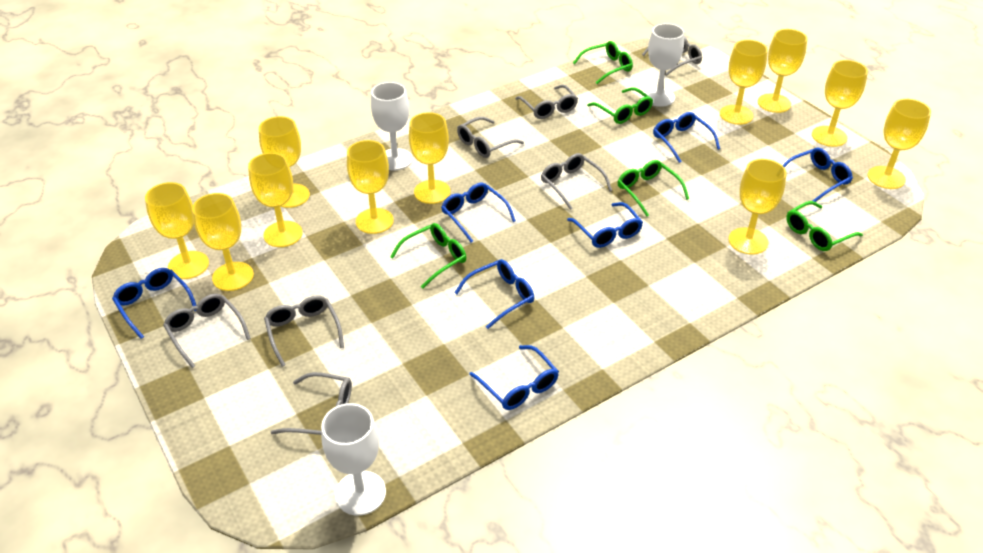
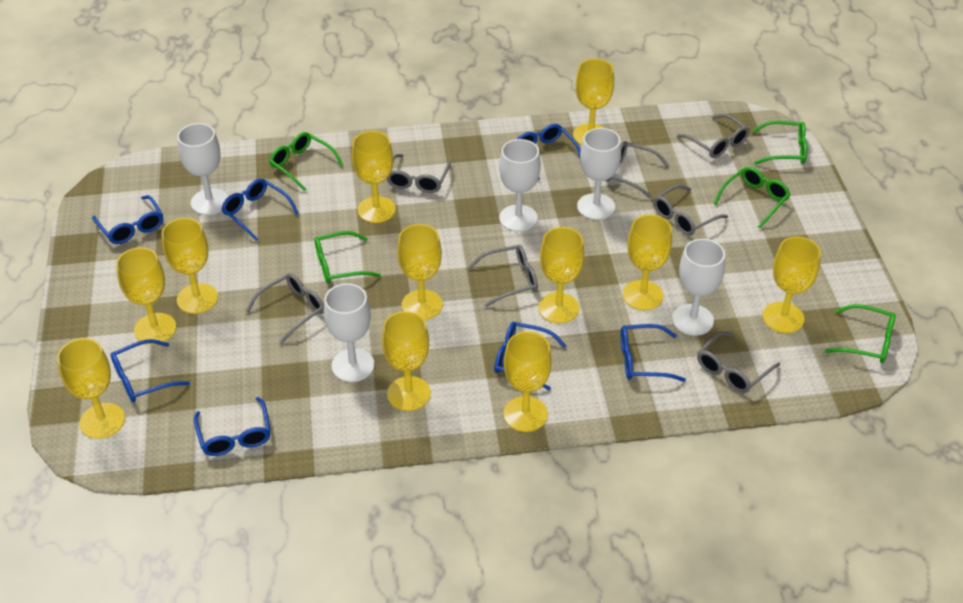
white goblet: 3 -> 5

